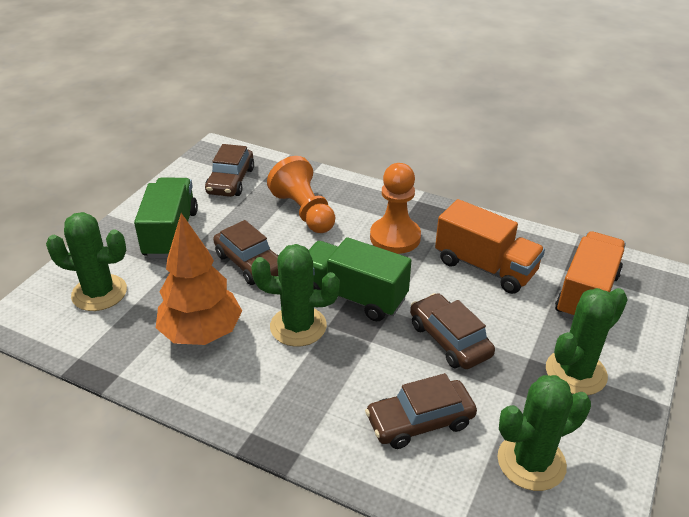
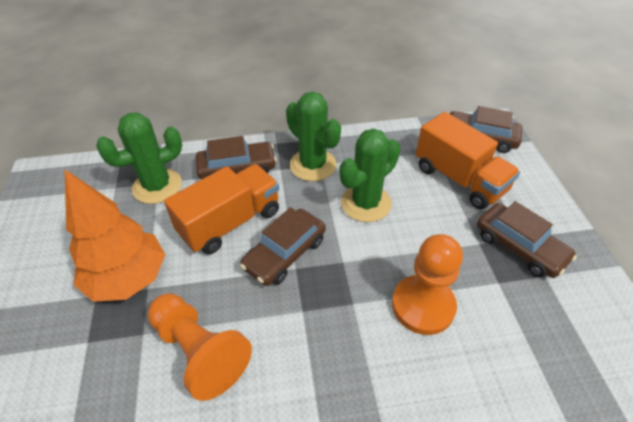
green cactus: 4 -> 3
green truck: 2 -> 0

